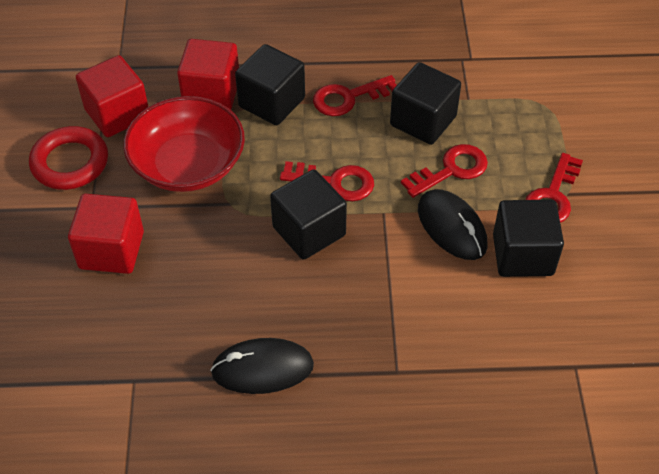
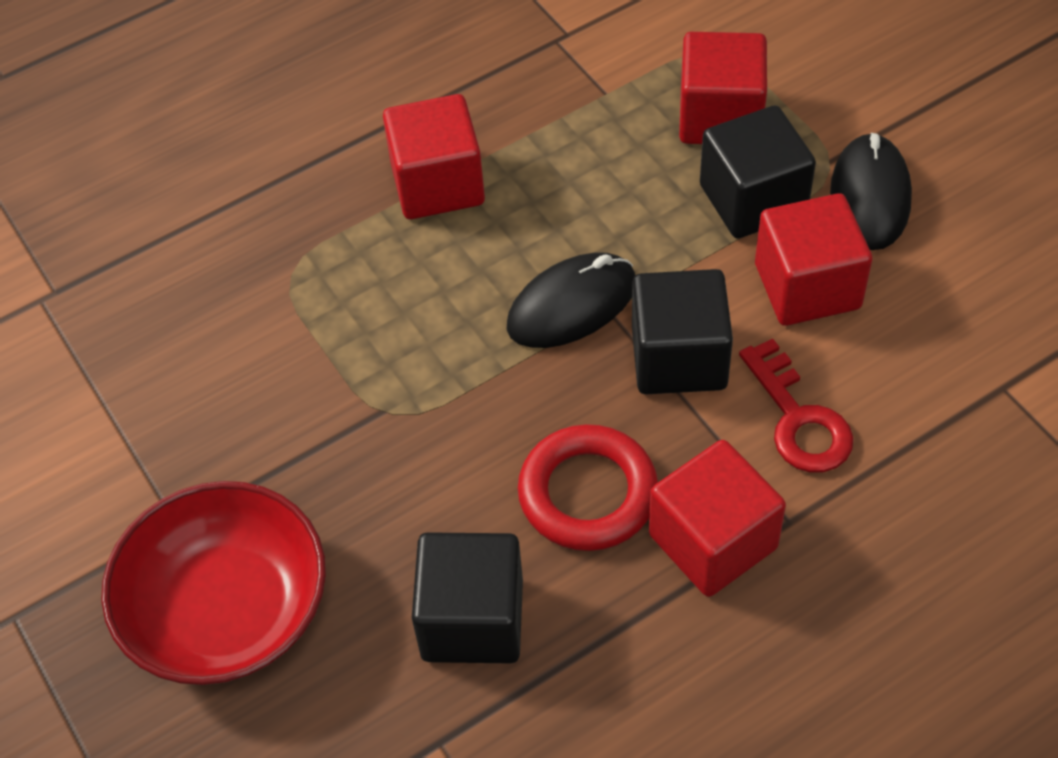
black cube: 4 -> 3
red cube: 3 -> 4
red key: 4 -> 1

